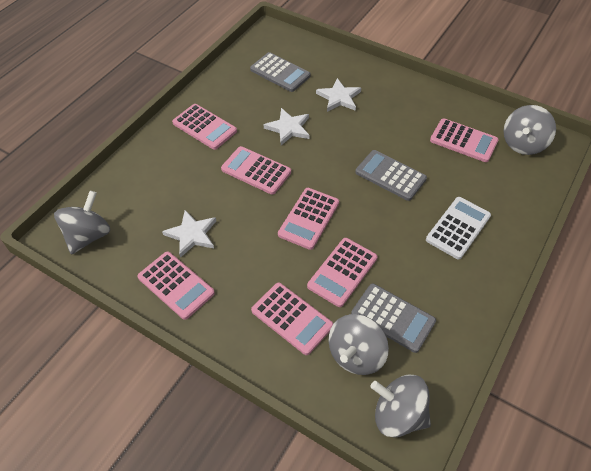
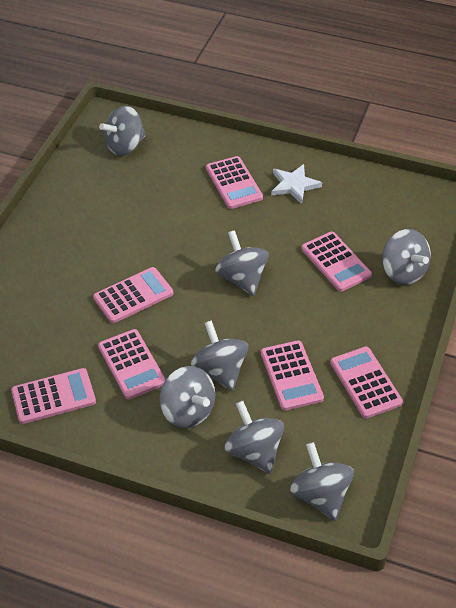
grey calculator: 3 -> 0
grey spinning top: 4 -> 7
white calculator: 1 -> 0
white star: 3 -> 1

